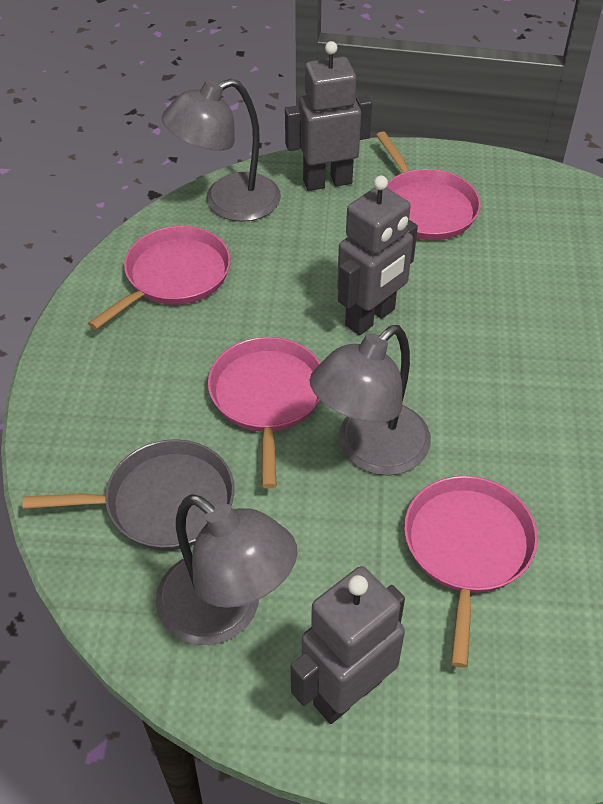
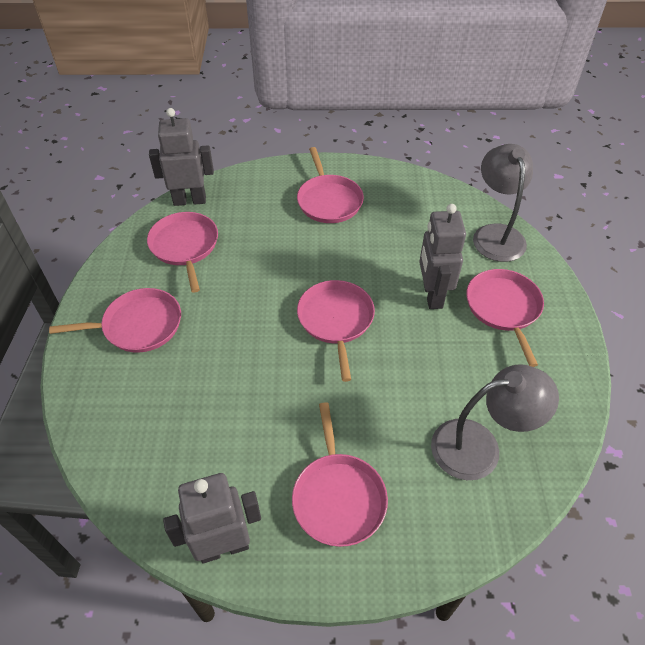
grey lamp: 3 -> 2
grey pan: 1 -> 0
pink pan: 4 -> 6

